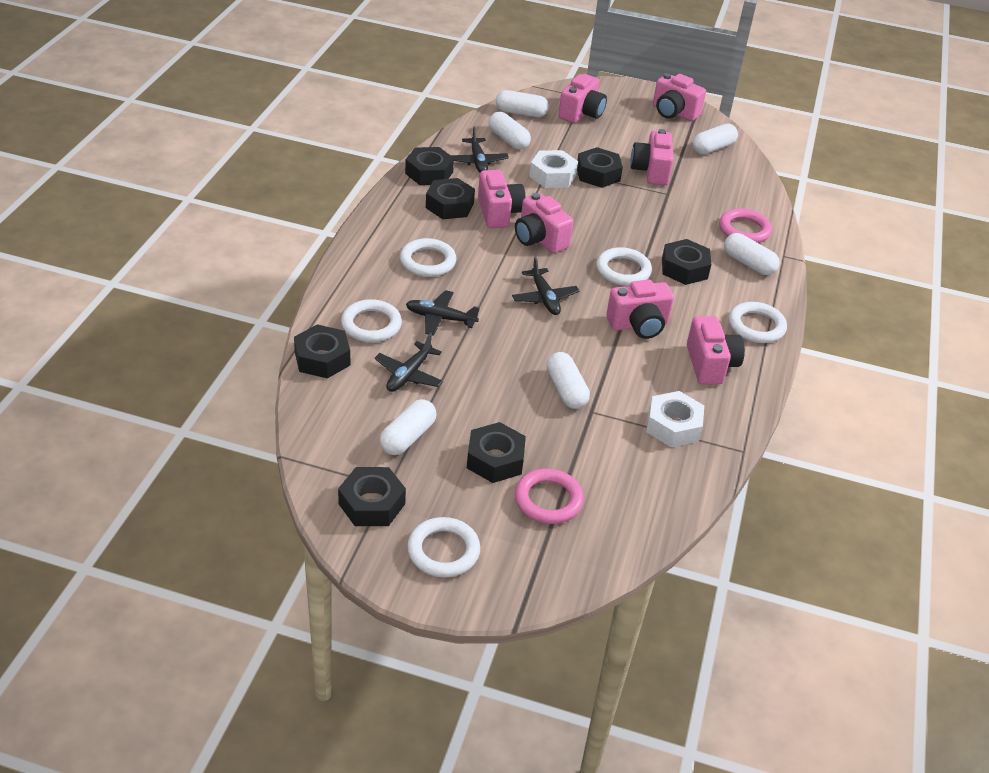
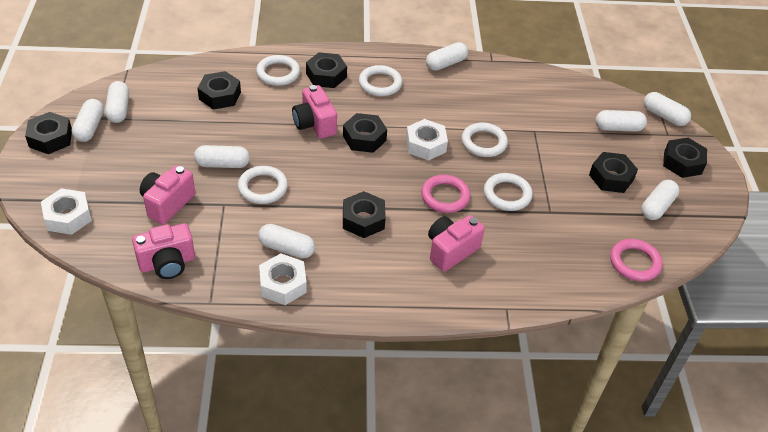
black plane: 4 -> 0
pink camera: 7 -> 4
white capsule: 6 -> 8
white nut: 2 -> 3

